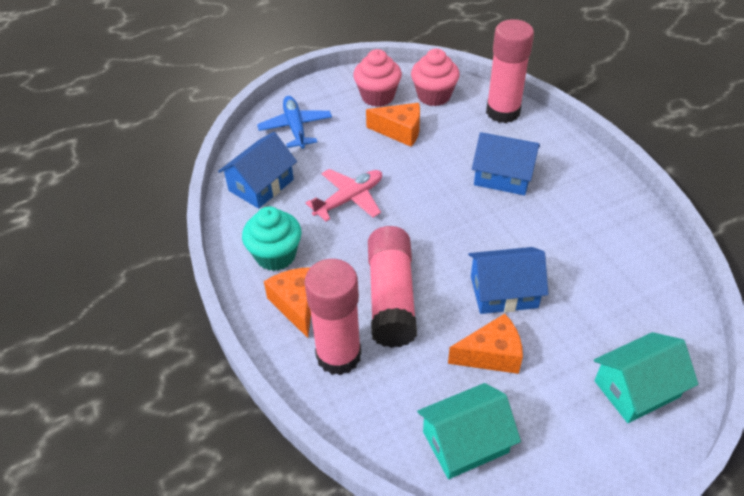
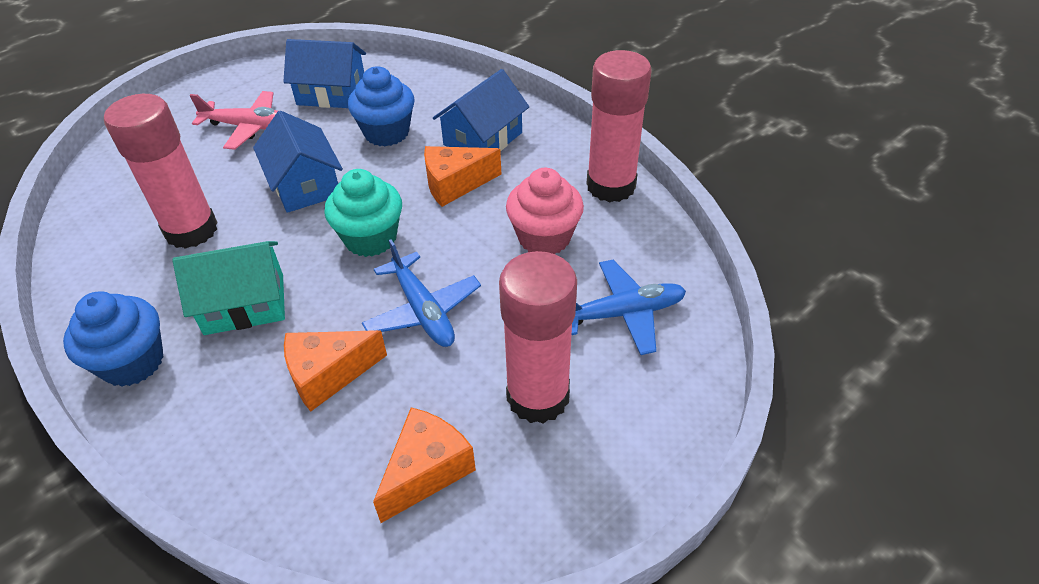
blue cupcake: 0 -> 2
blue plane: 1 -> 2
pink cupcake: 2 -> 1
turquoise house: 2 -> 1

